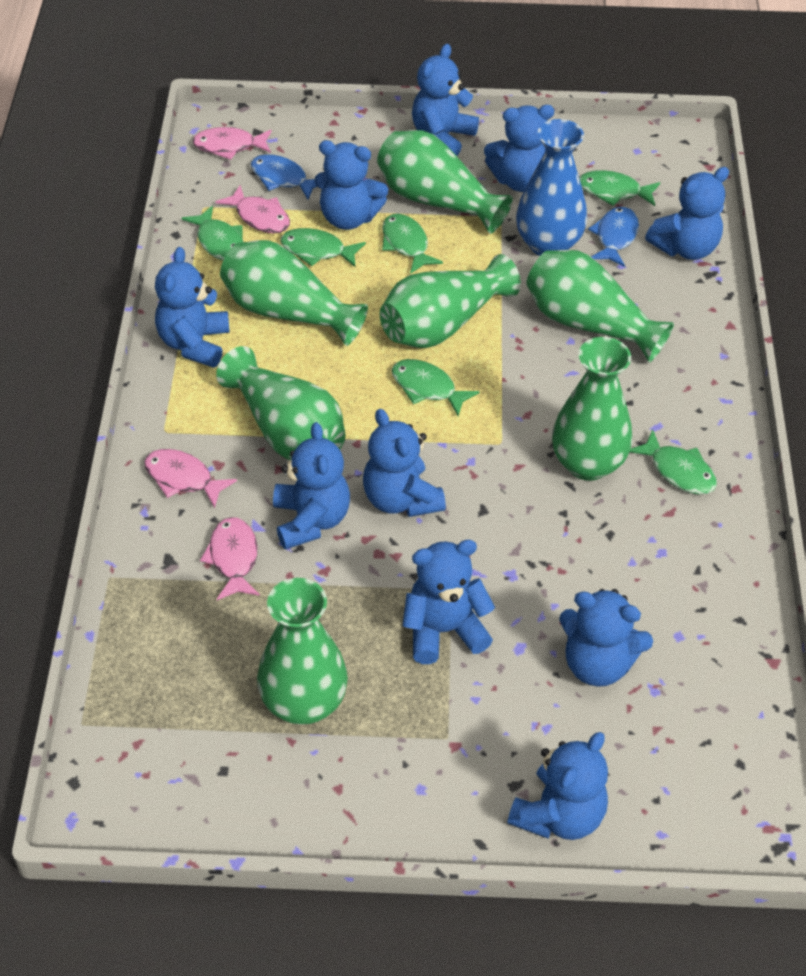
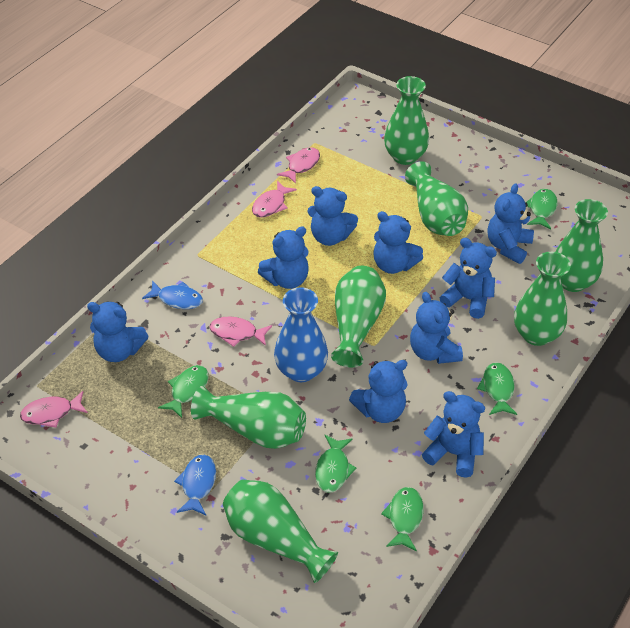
blue teddy bear: 10 -> 9
green fish: 6 -> 5

